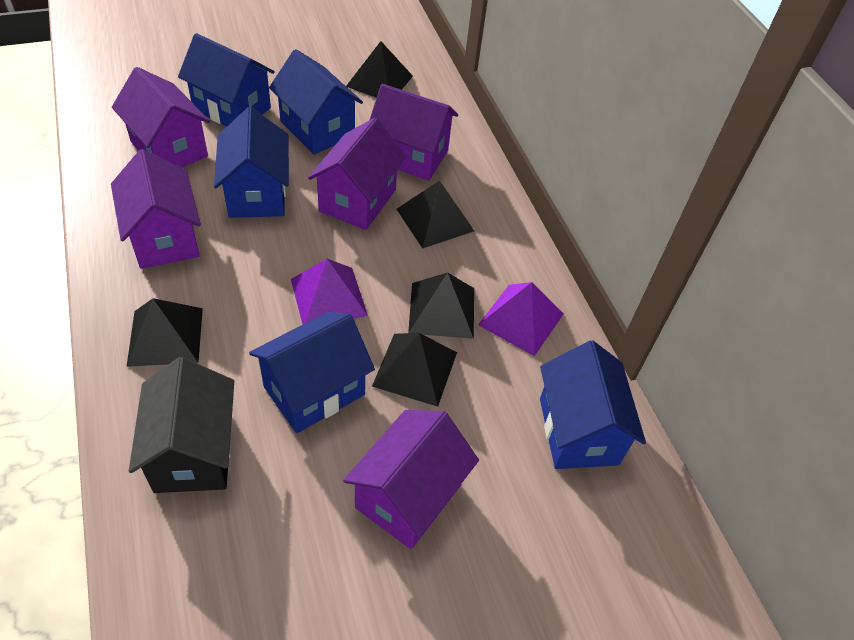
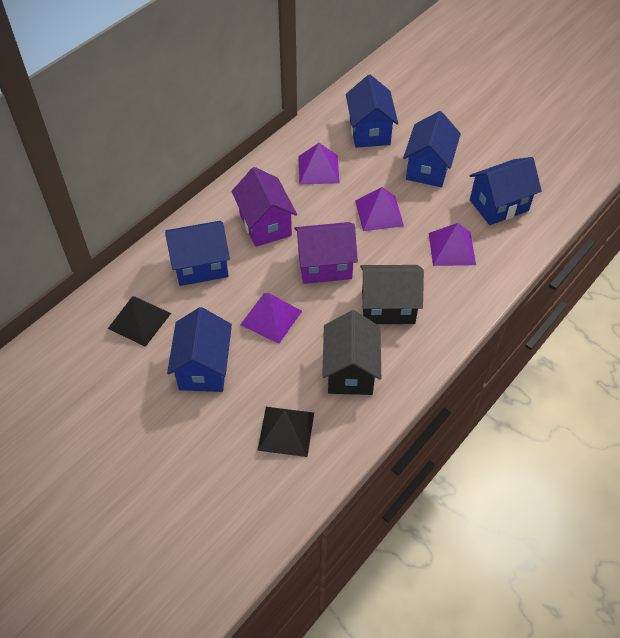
black house: 1 -> 2
black pyramid: 5 -> 2
purple house: 5 -> 2
purple pyramid: 2 -> 4

